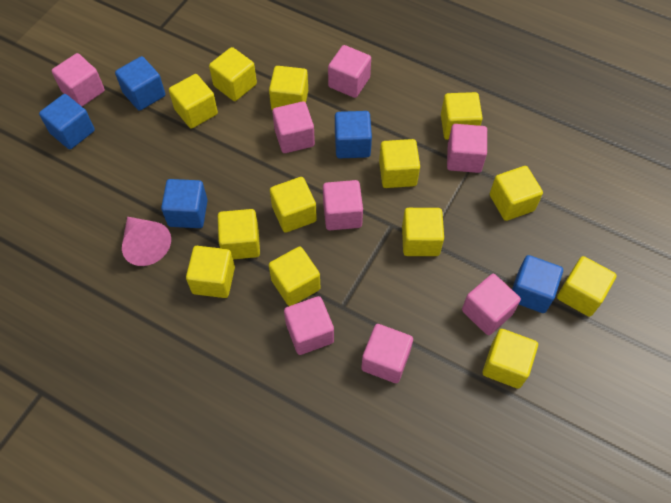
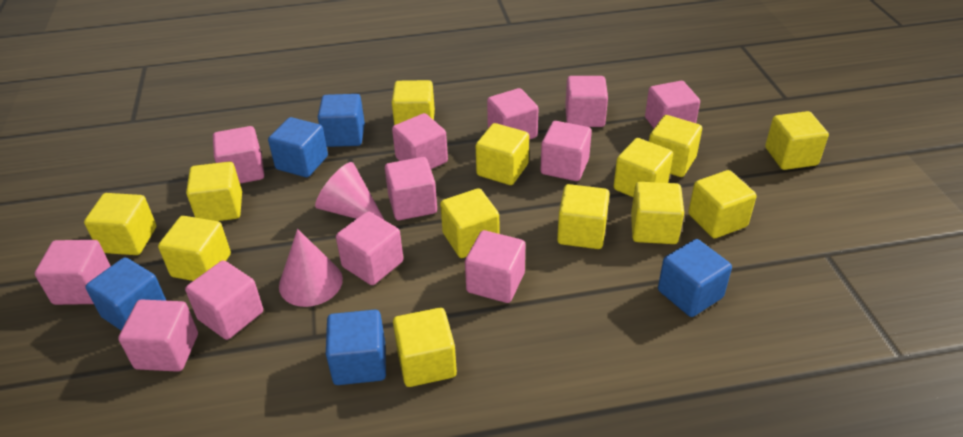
pink cone: 1 -> 2
pink cube: 8 -> 12

